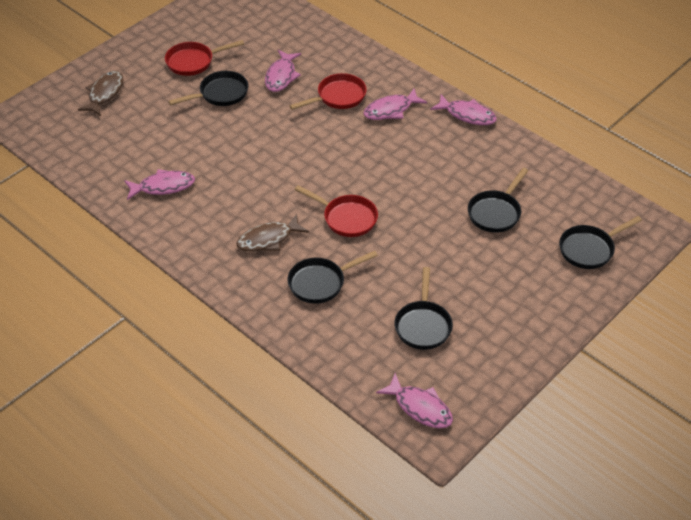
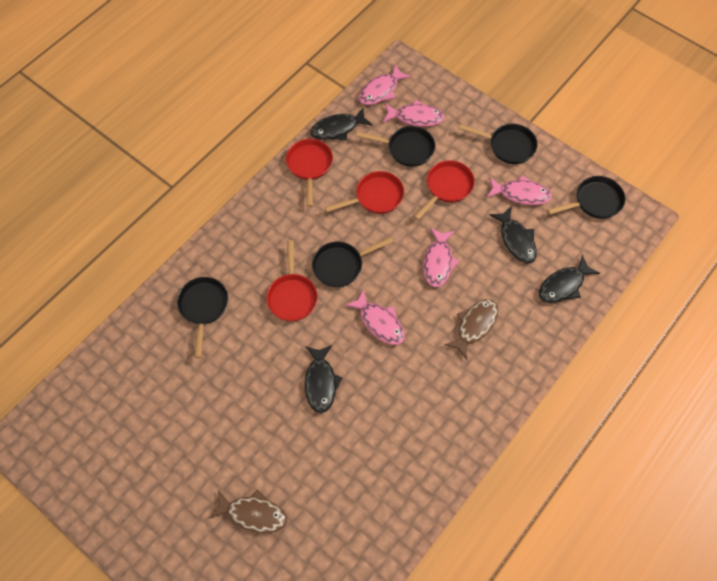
black fish: 0 -> 4
red pan: 3 -> 4

